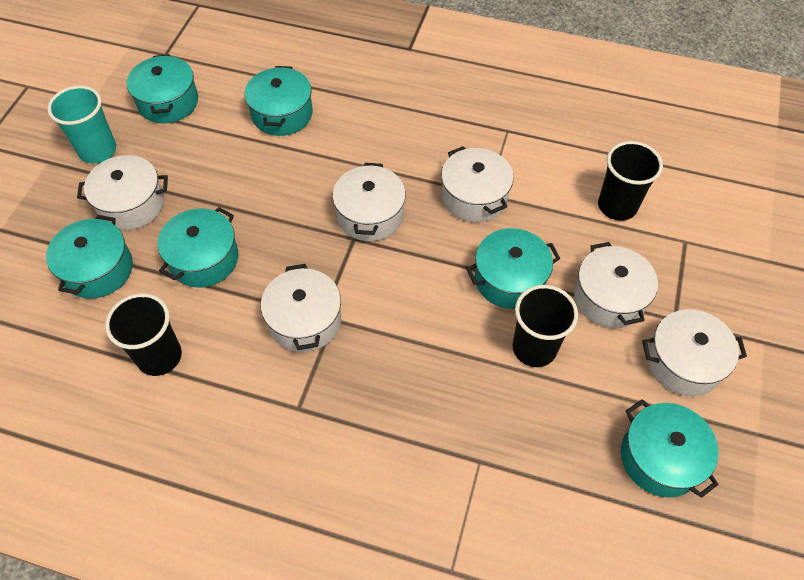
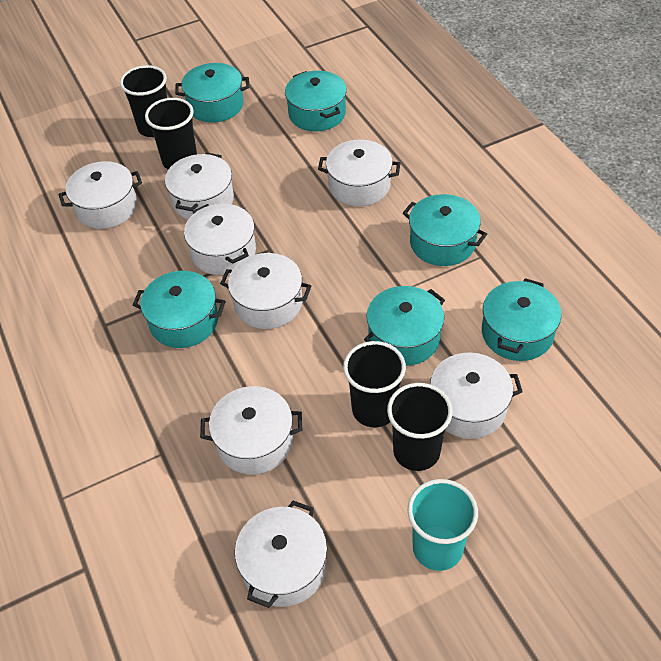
black cup: 3 -> 4
white pot: 6 -> 8

